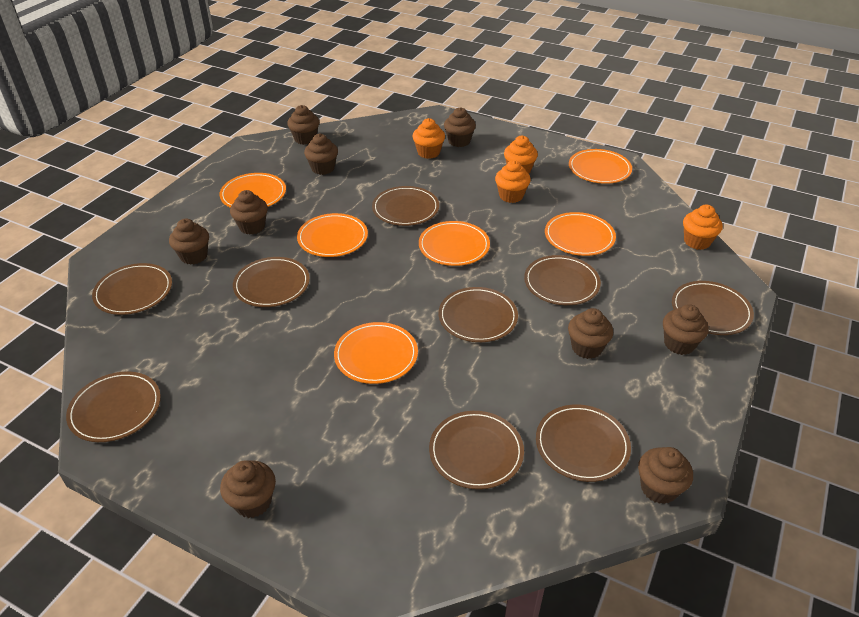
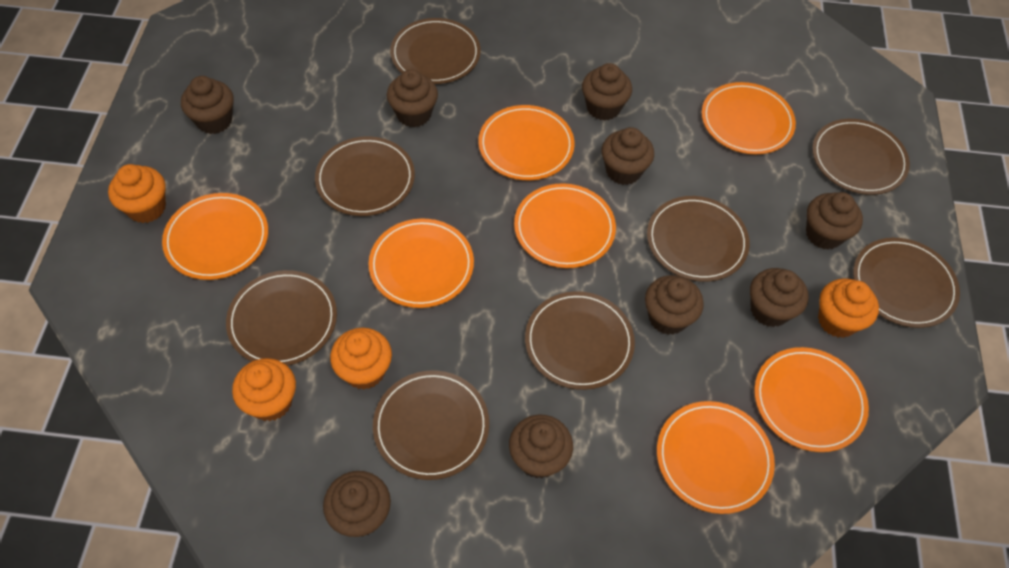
brown plate: 9 -> 8
orange plate: 6 -> 7

